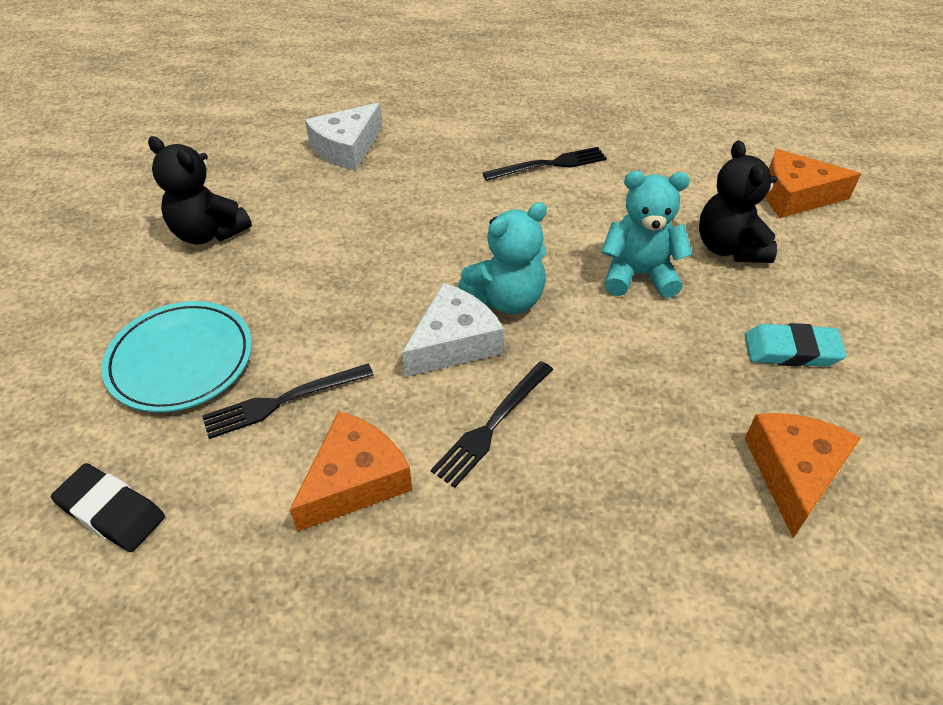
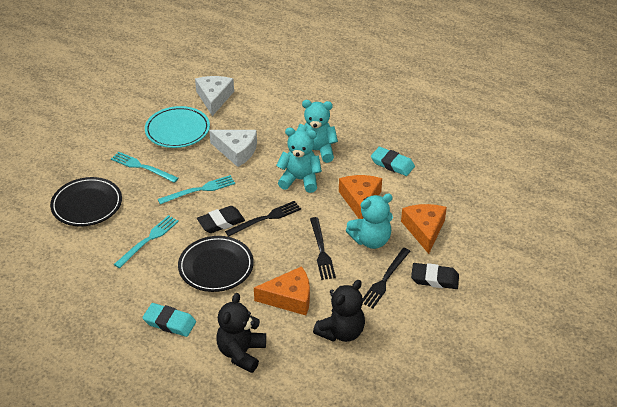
black eraser: 1 -> 2
black plate: 0 -> 2
turquoise eraser: 1 -> 2
turquoise fork: 0 -> 3
turquoise teddy bear: 2 -> 3

